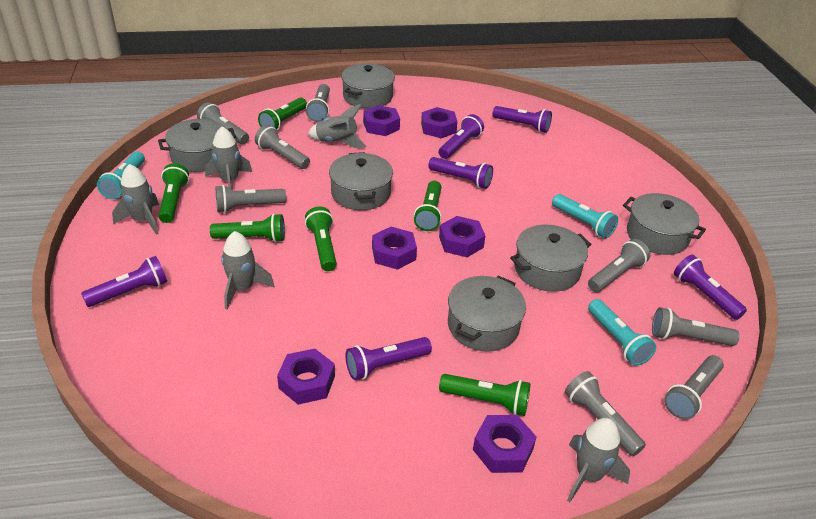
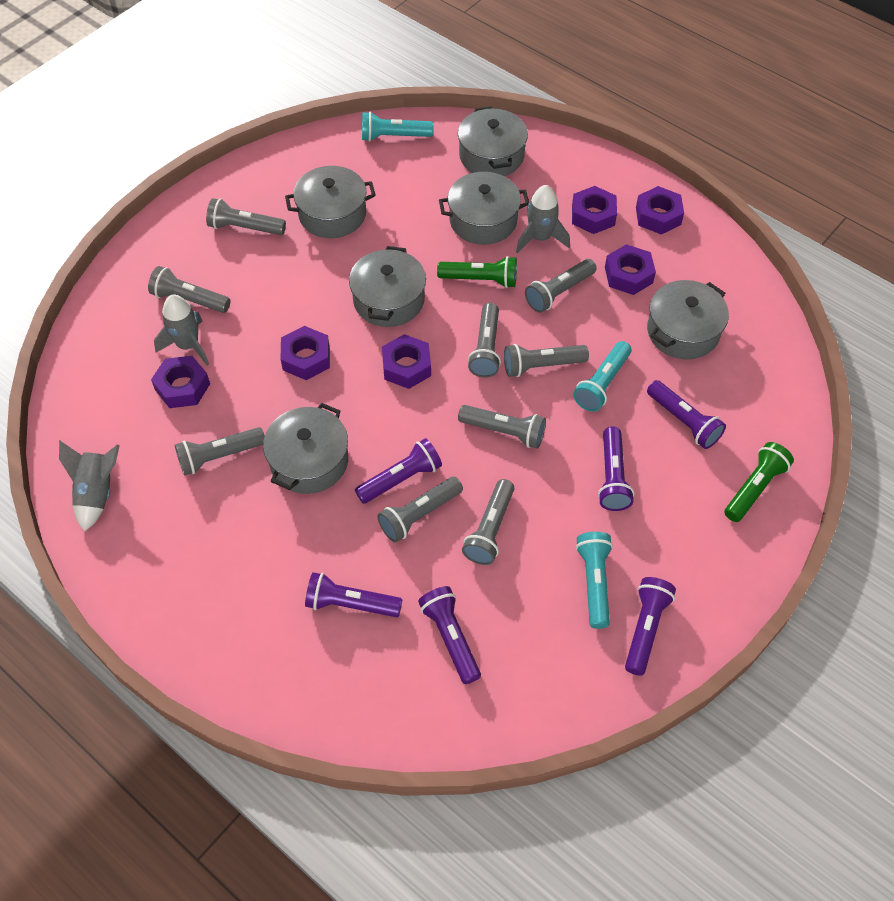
green flashlight: 6 -> 2
grey flashlight: 8 -> 9
grey rocket: 5 -> 3

